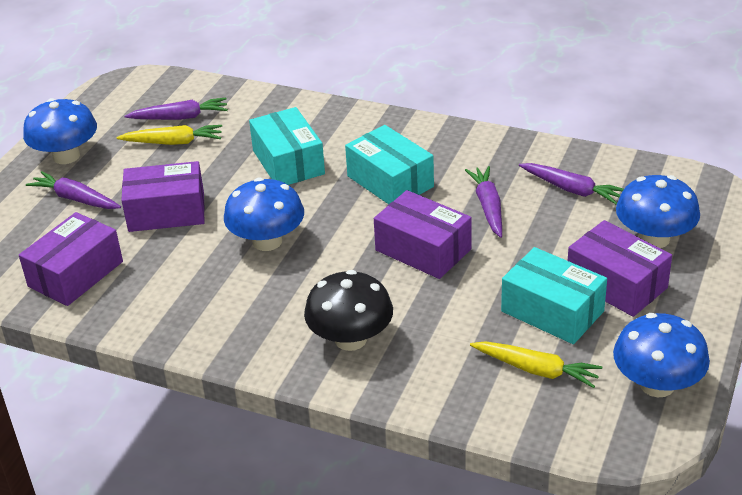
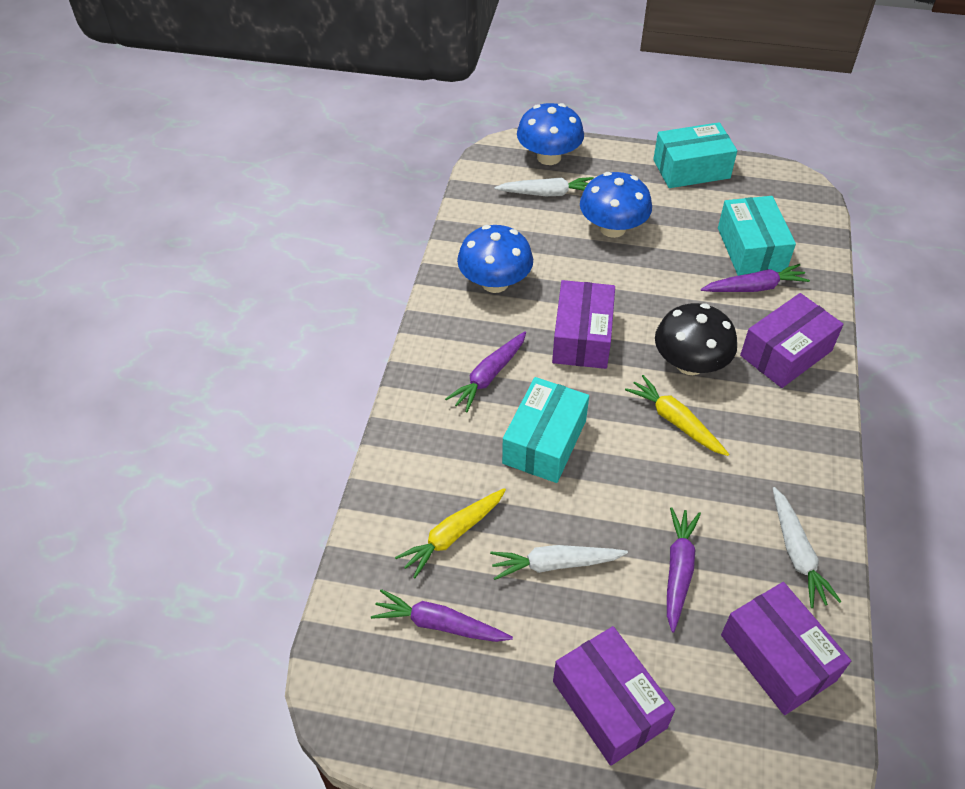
blue mushroom: 4 -> 3
white carrot: 0 -> 3

